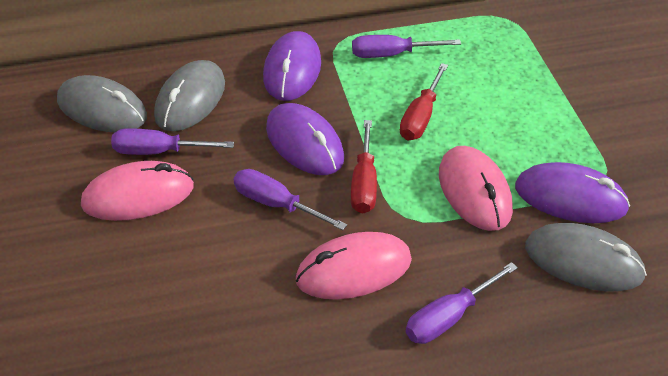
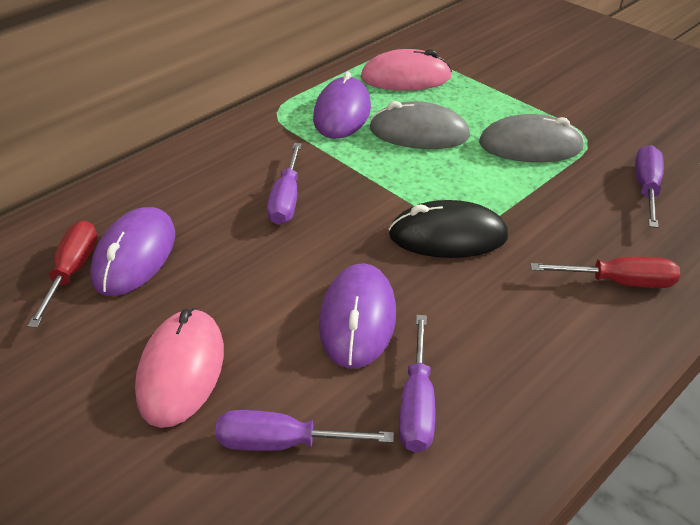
black mouse: 0 -> 1
grey mouse: 3 -> 2
pink mouse: 3 -> 2

